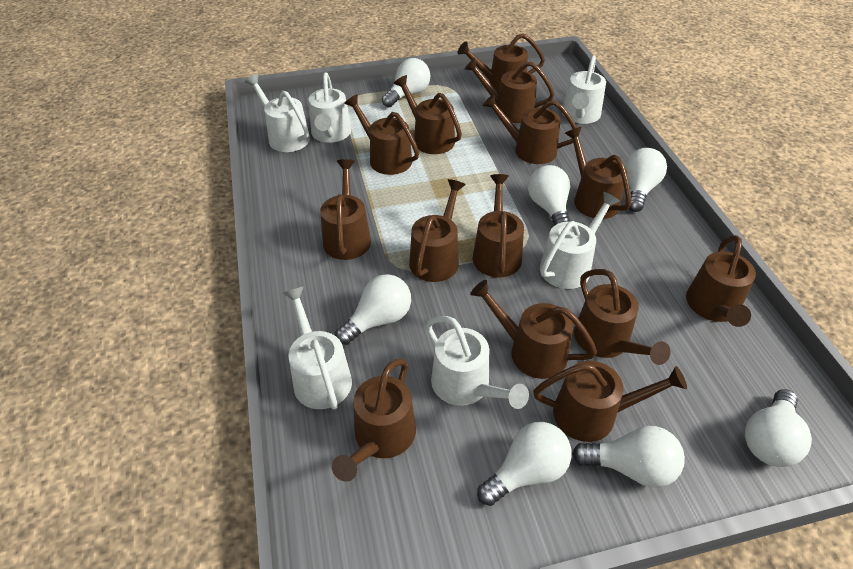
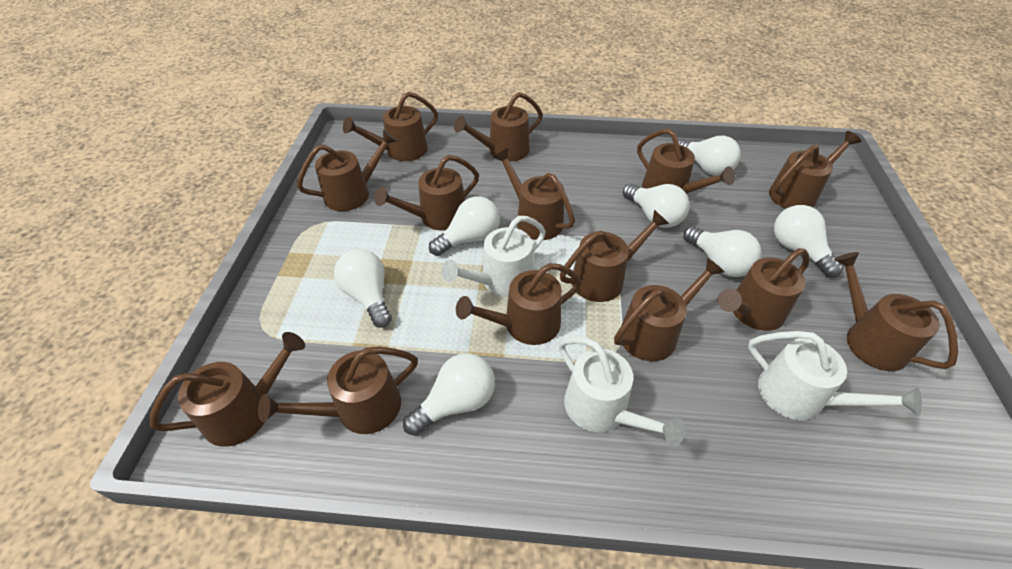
white watering can: 6 -> 3

